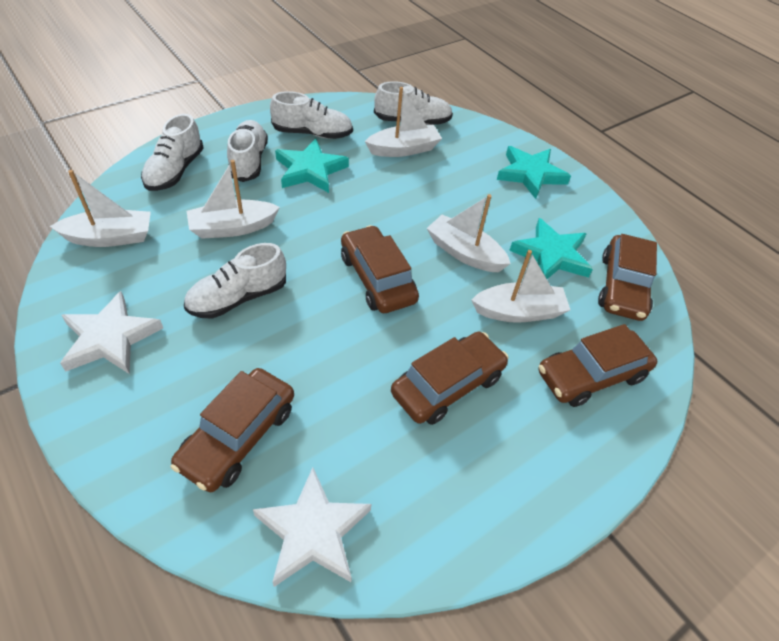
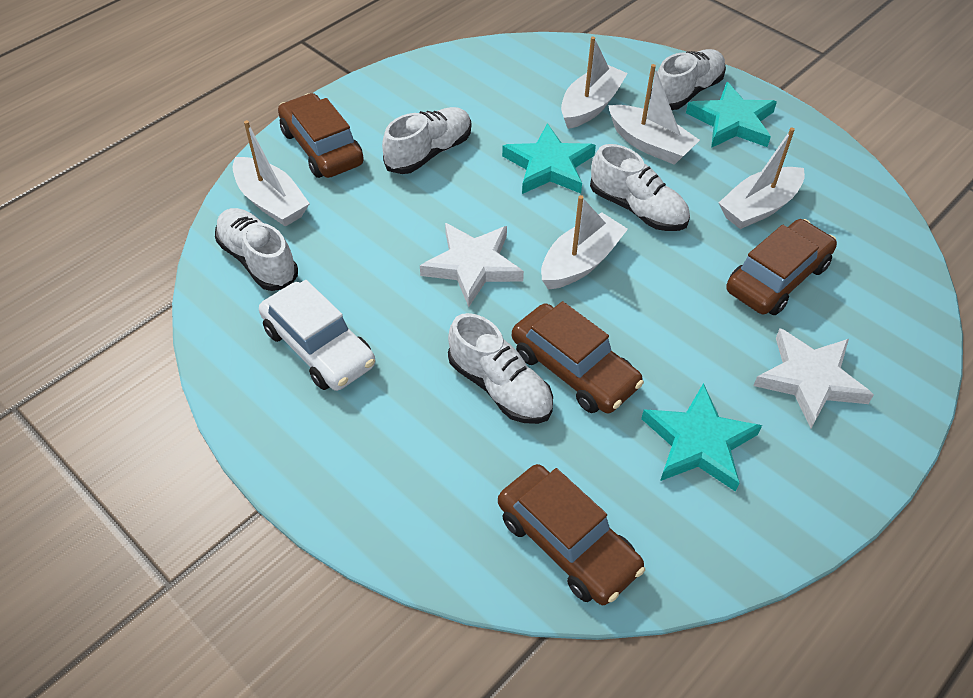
brown car: 5 -> 4
white car: 0 -> 1

